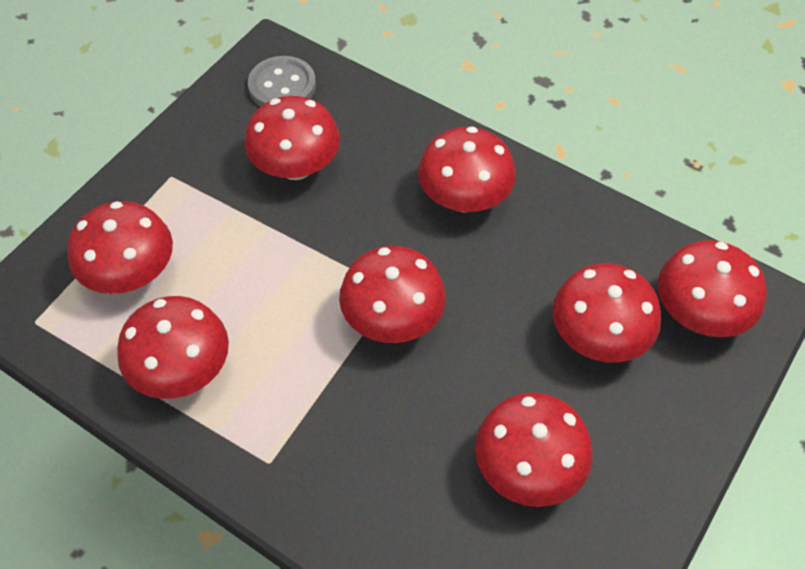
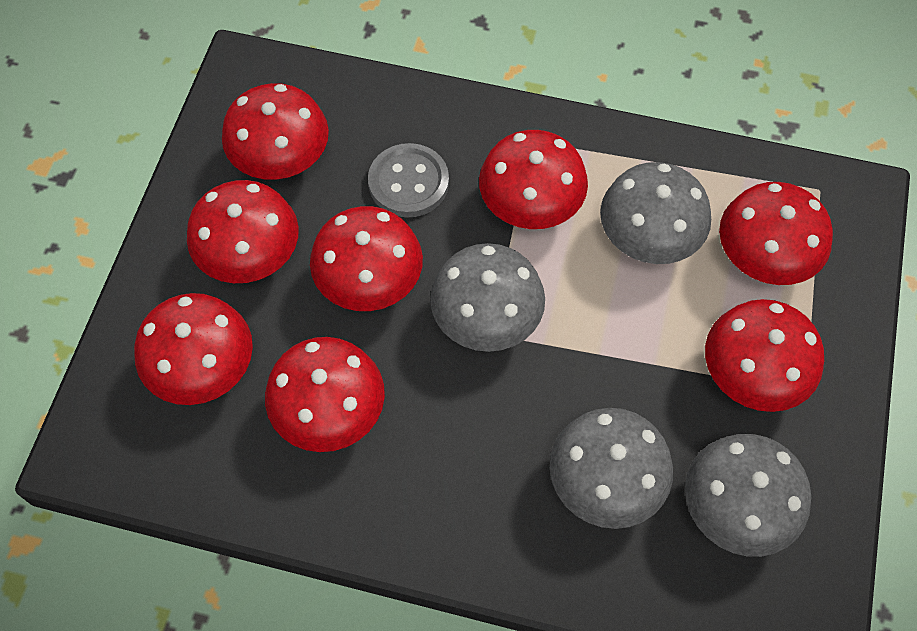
grey mushroom: 0 -> 4

